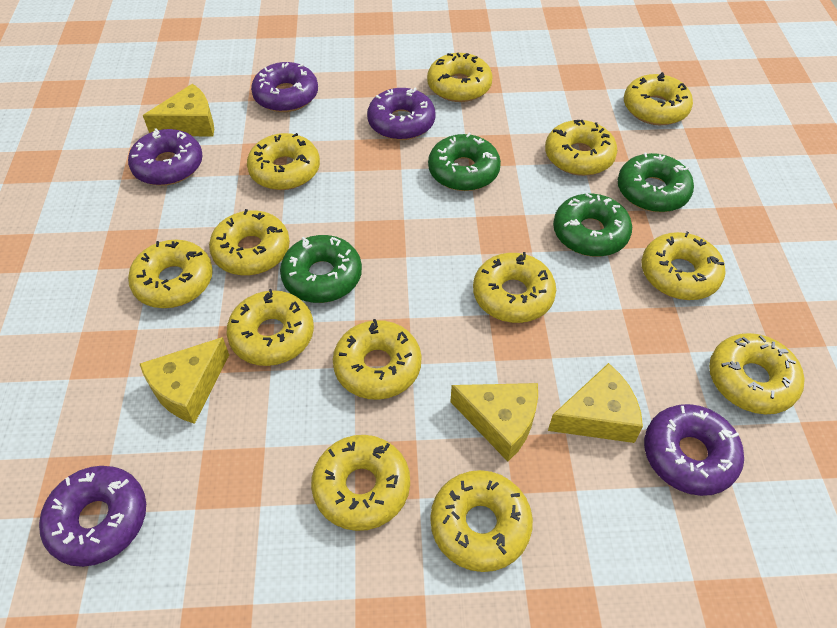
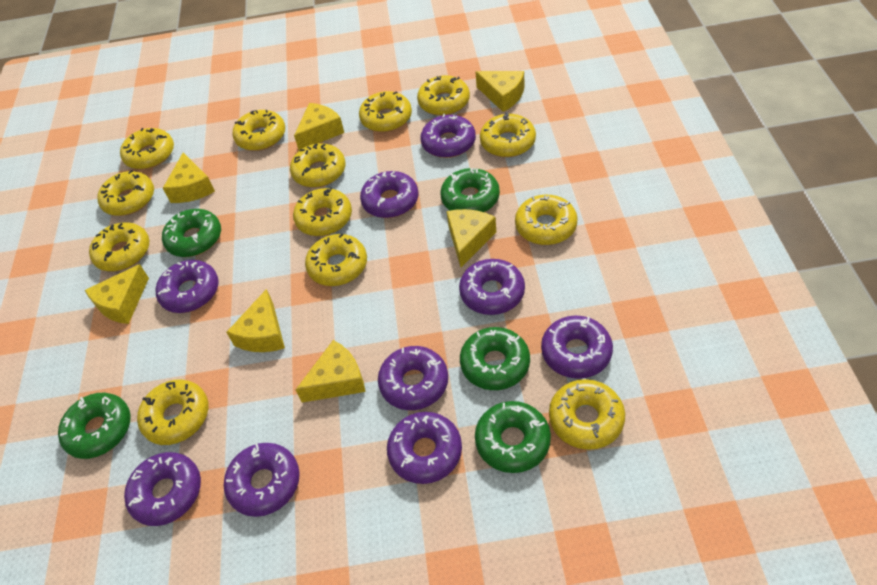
green donut: 4 -> 5
purple donut: 5 -> 9
yellow cheese: 4 -> 7

